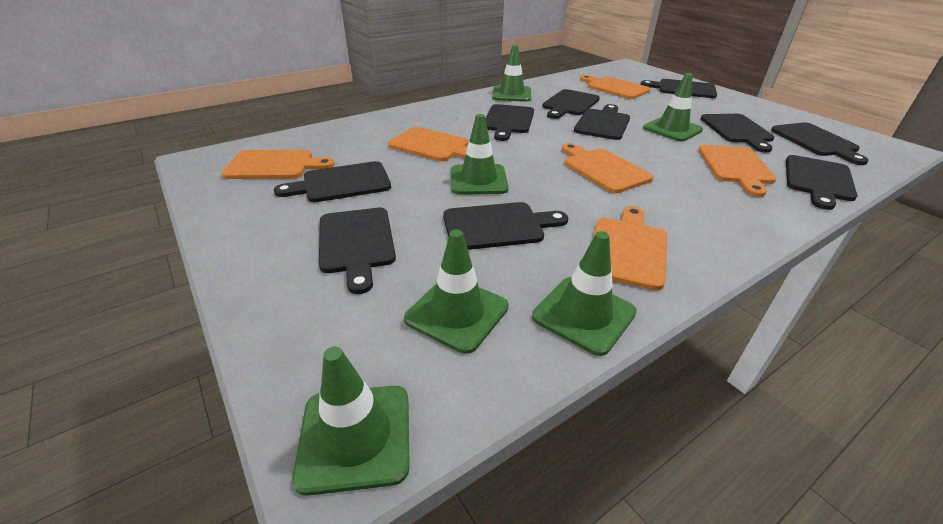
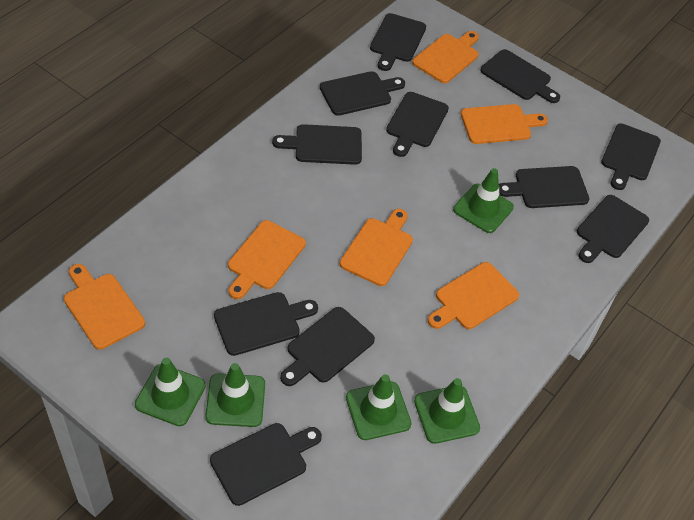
black cutting board: 10 -> 11
green traffic cone: 6 -> 5

